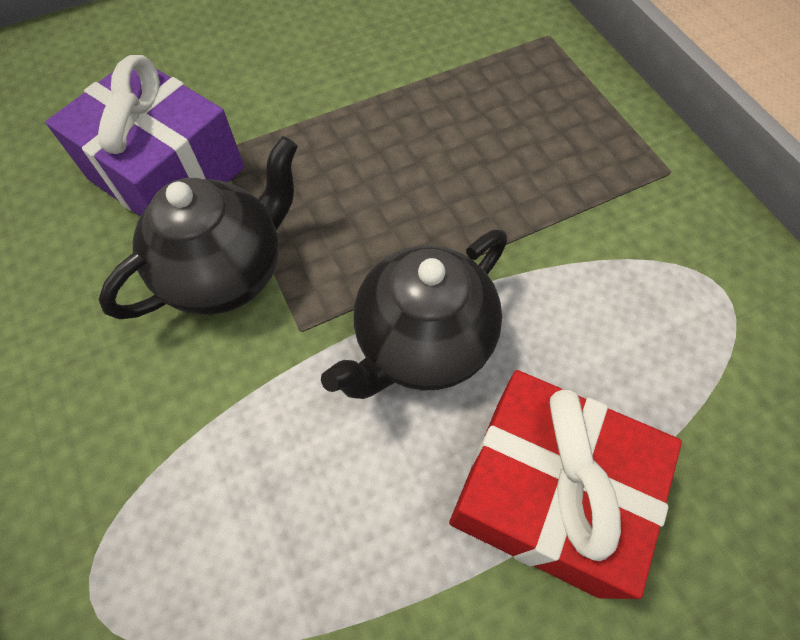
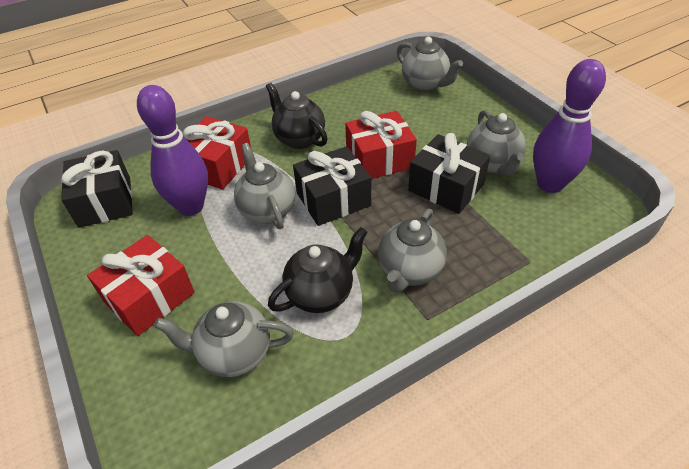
black gift: 0 -> 3
grey teapot: 0 -> 5
purple bowling pin: 0 -> 2
purple gift: 1 -> 0
red gift: 1 -> 3

